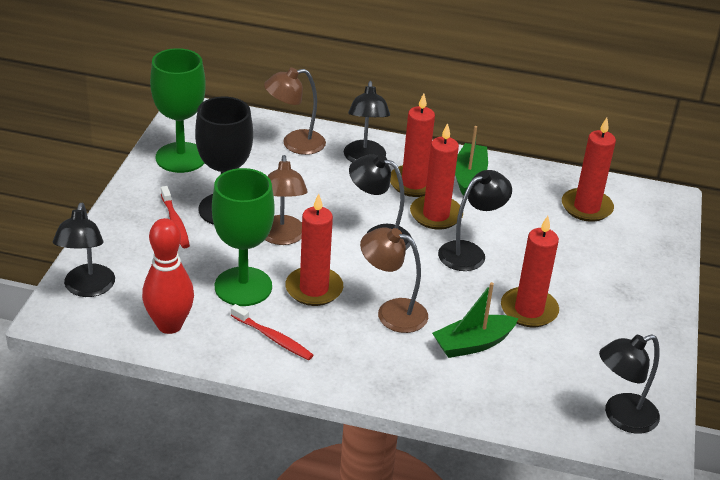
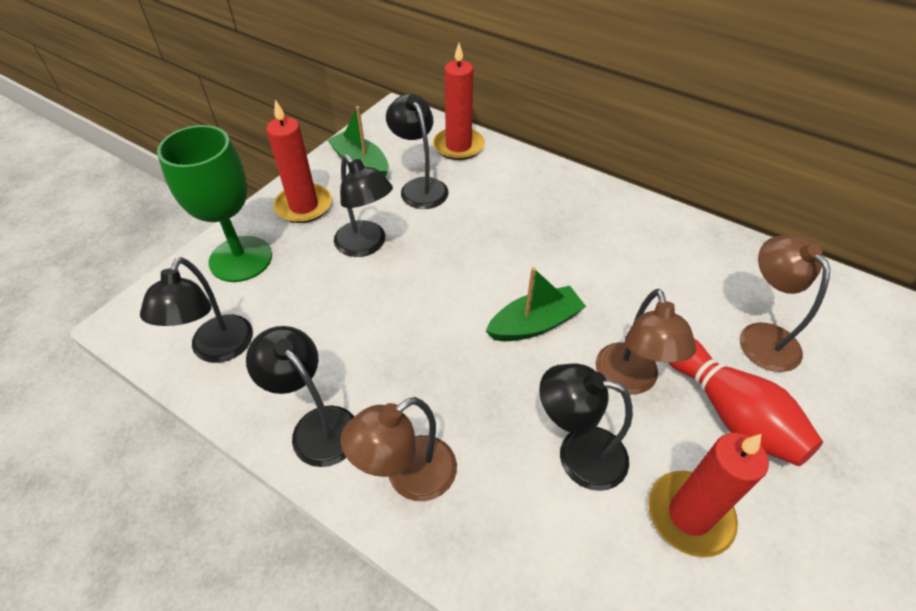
black goblet: 1 -> 0
green goblet: 2 -> 1
red candle: 5 -> 3
red toothbrush: 2 -> 0

